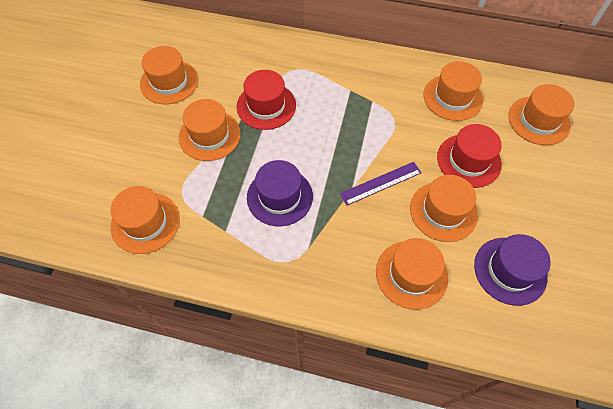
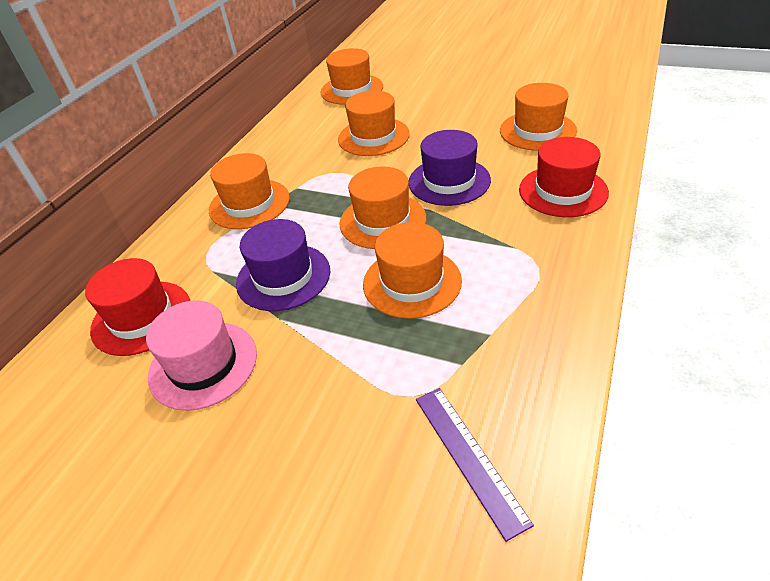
orange hat: 7 -> 6
pink hat: 0 -> 1

